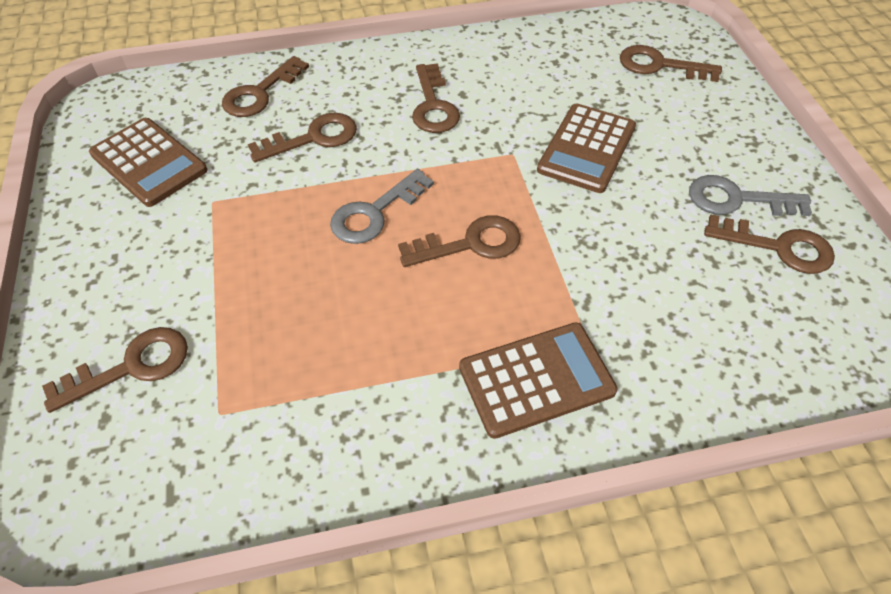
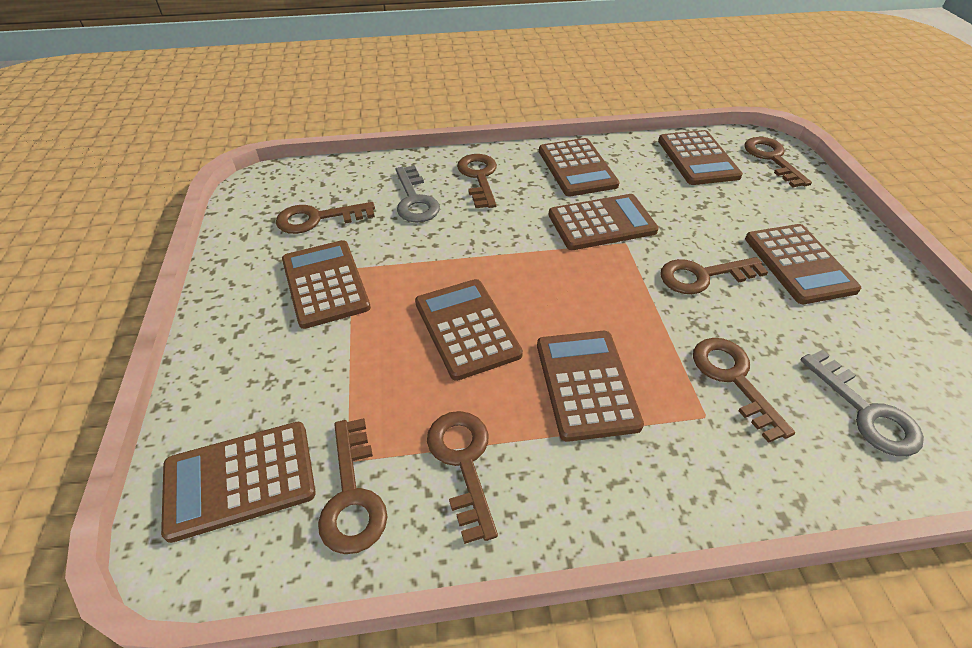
brown calculator: 3 -> 8

